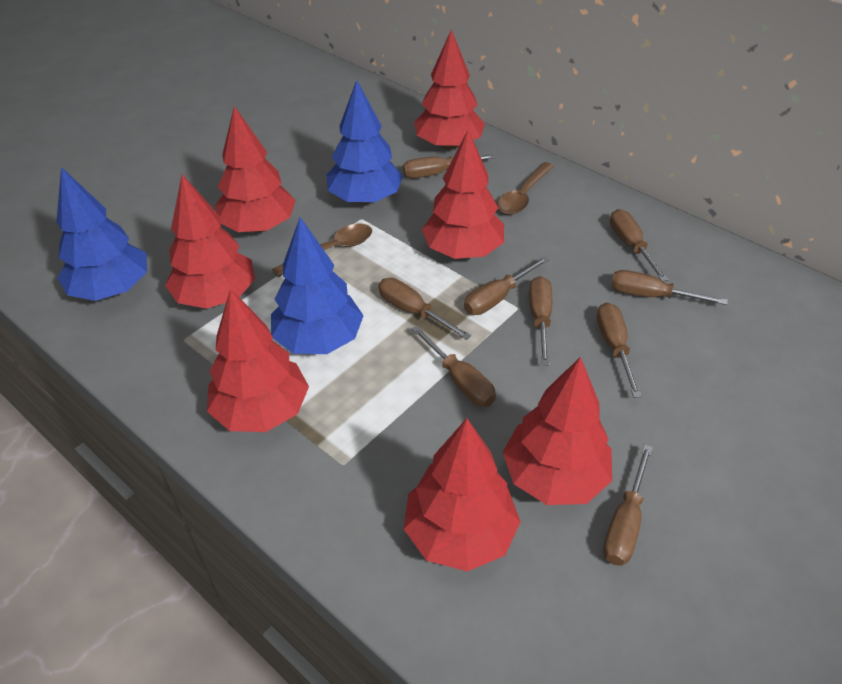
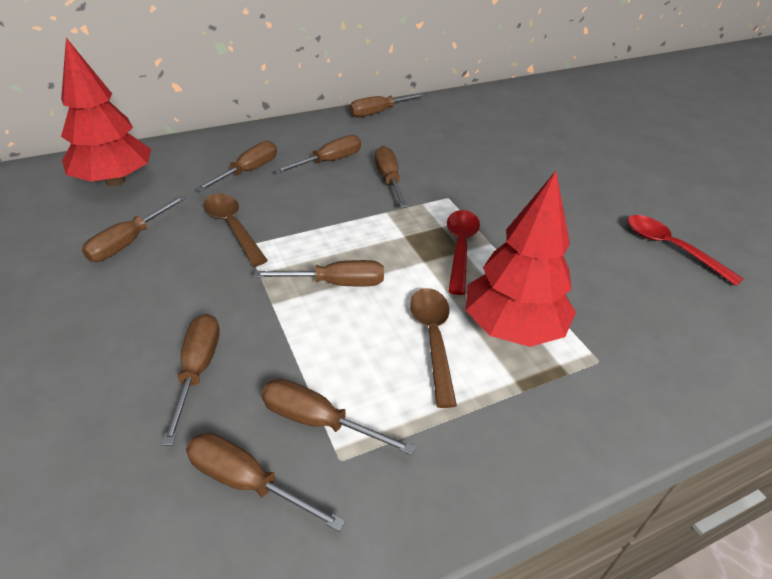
blue tree: 3 -> 0
red spoon: 0 -> 2
red tree: 7 -> 2

